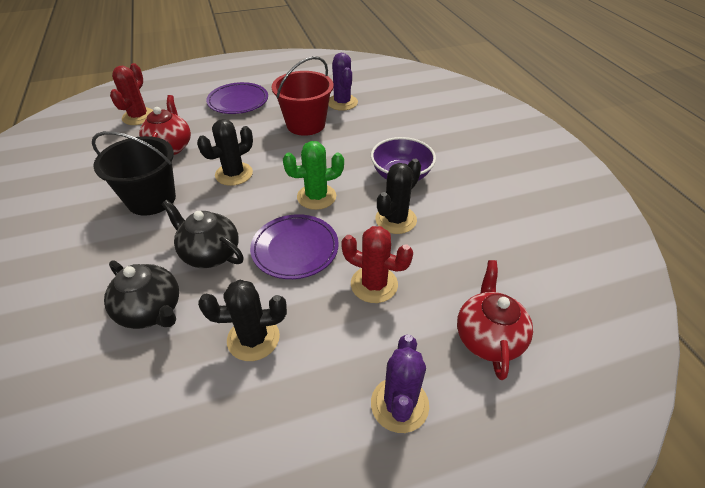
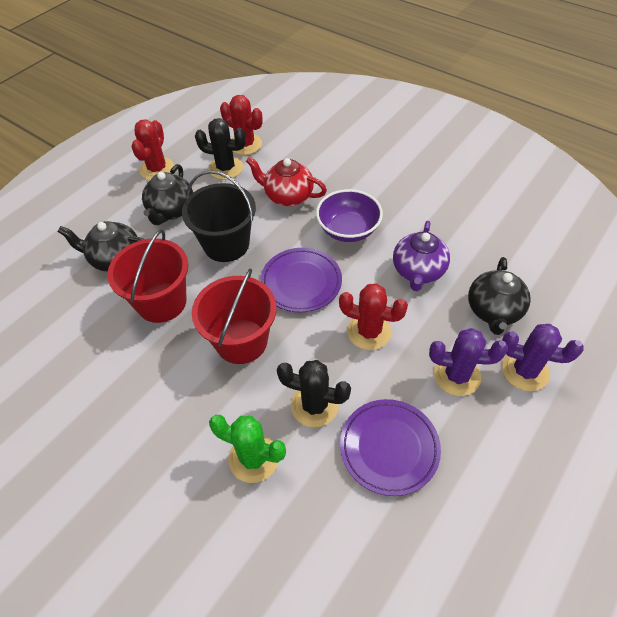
black cactus: 3 -> 2
black teapot: 2 -> 3
purple teapot: 0 -> 1
red bucket: 1 -> 2
red cactus: 2 -> 3
red teapot: 2 -> 1

